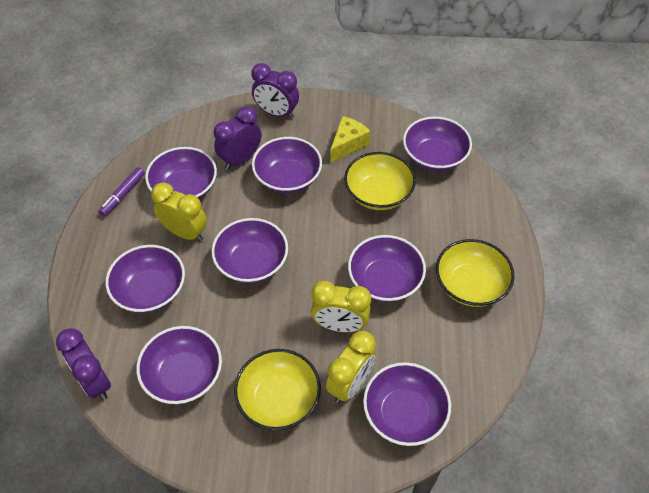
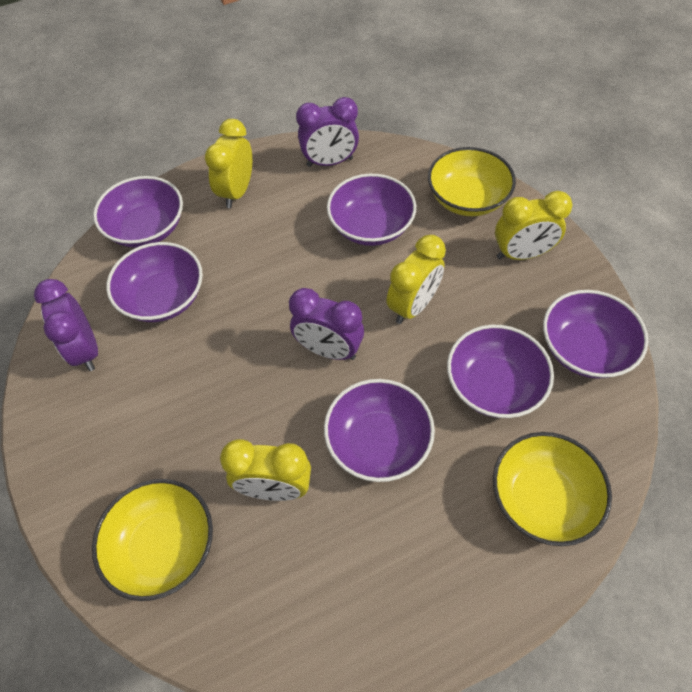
purple bowl: 8 -> 6
purple marker: 1 -> 0
yellow cheese: 1 -> 0
yellow clock: 3 -> 4

